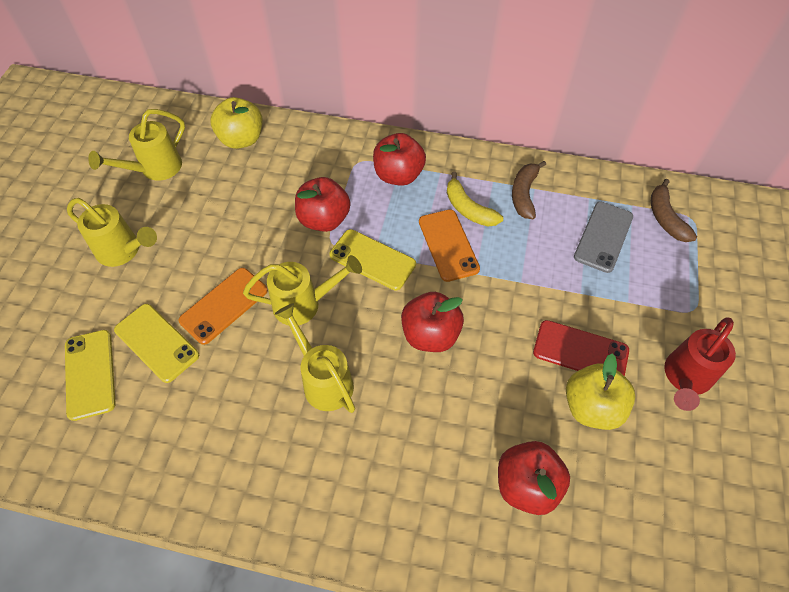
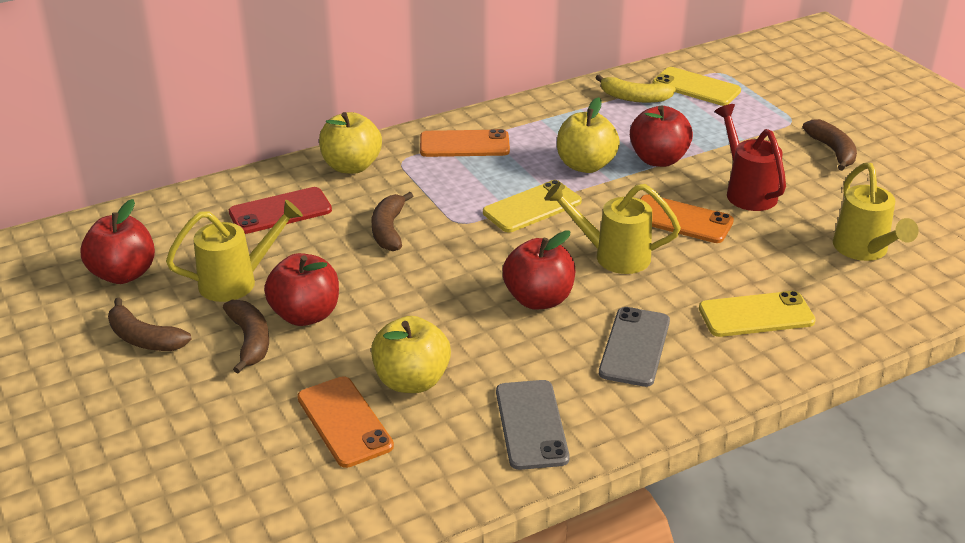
brown banana: 2 -> 4
grey phone: 1 -> 2
orange phone: 2 -> 3
yellow apple: 2 -> 3
yellow watering can: 4 -> 3

